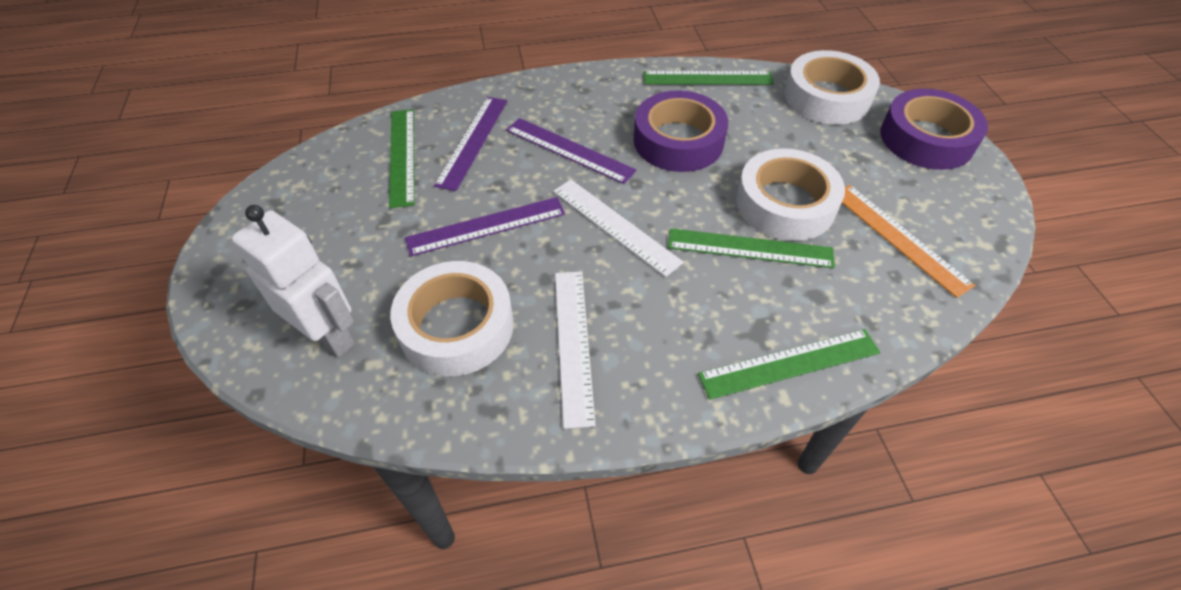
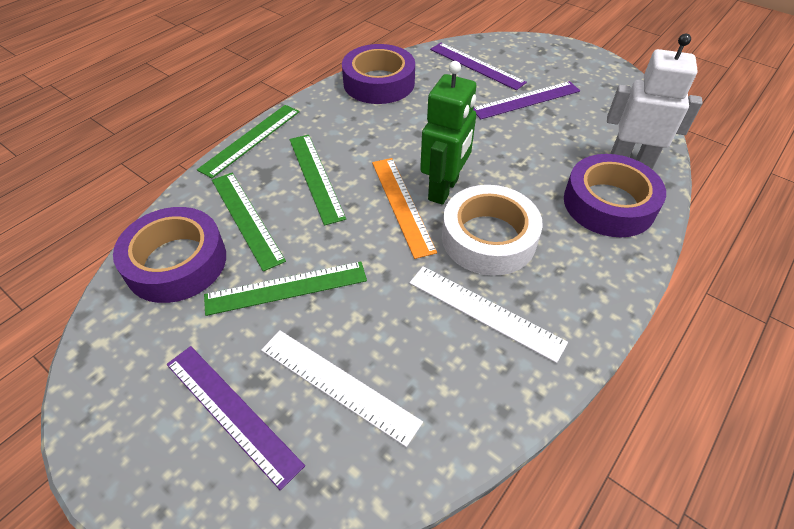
green robot: 0 -> 1
purple tape: 2 -> 3
white tape: 3 -> 1

